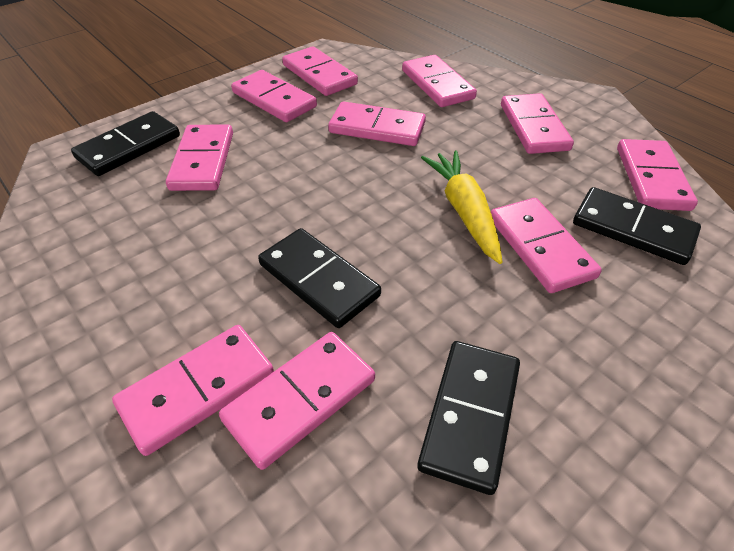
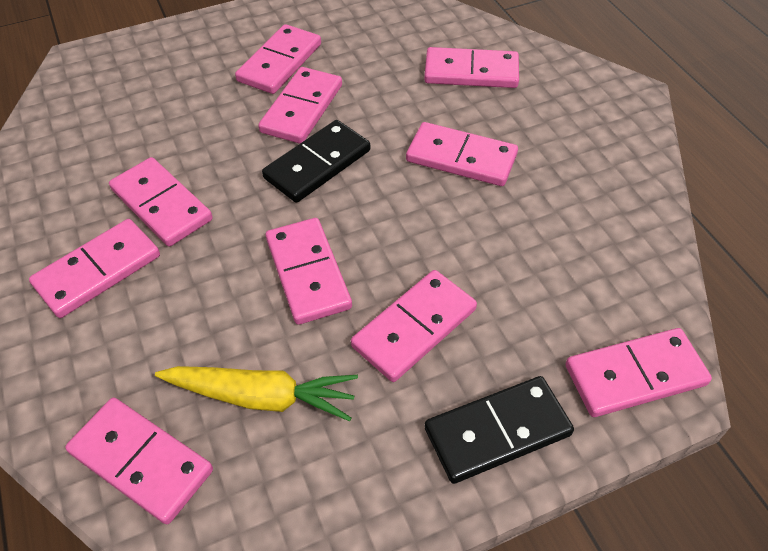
black domino: 4 -> 2

